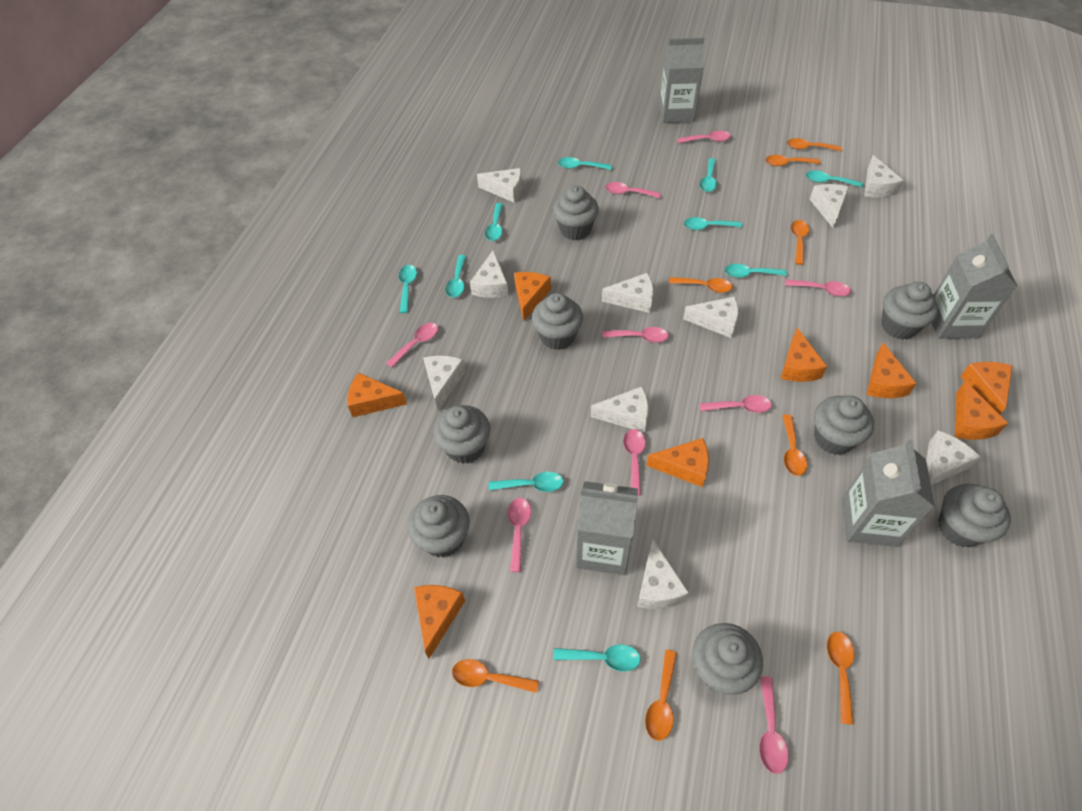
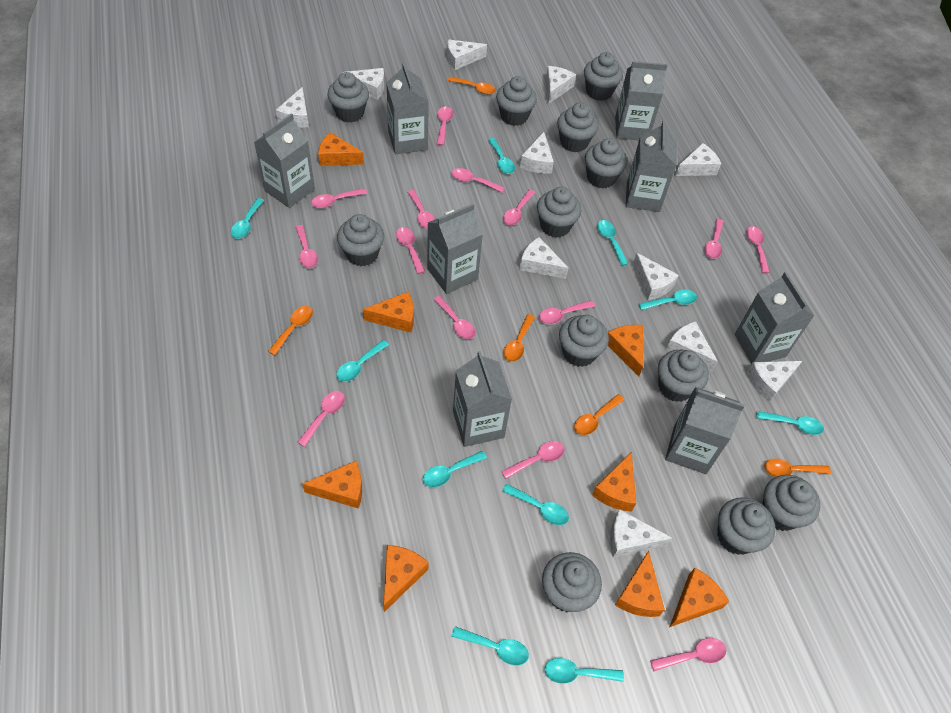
grey carton: 4 -> 8
grey cupcake: 8 -> 12
orange spoon: 8 -> 5
pink spoon: 9 -> 14
white cheese: 10 -> 11

